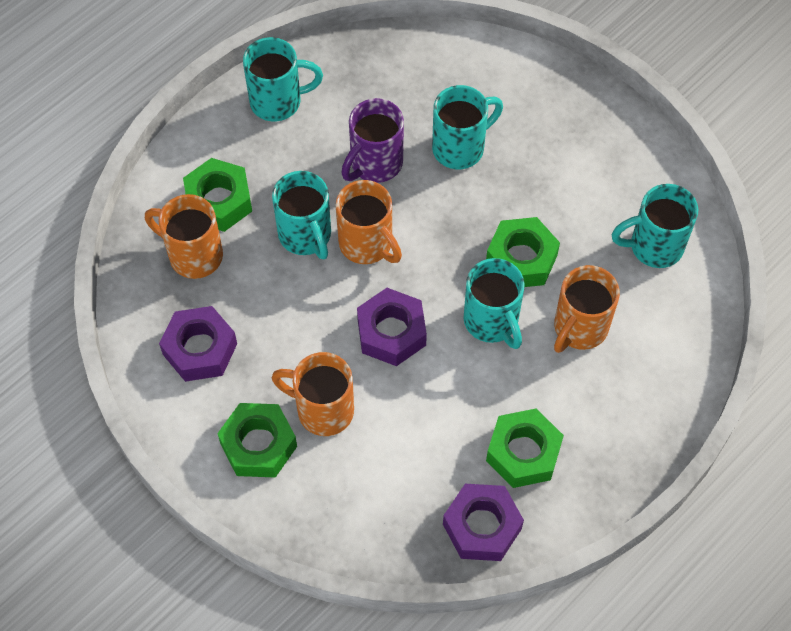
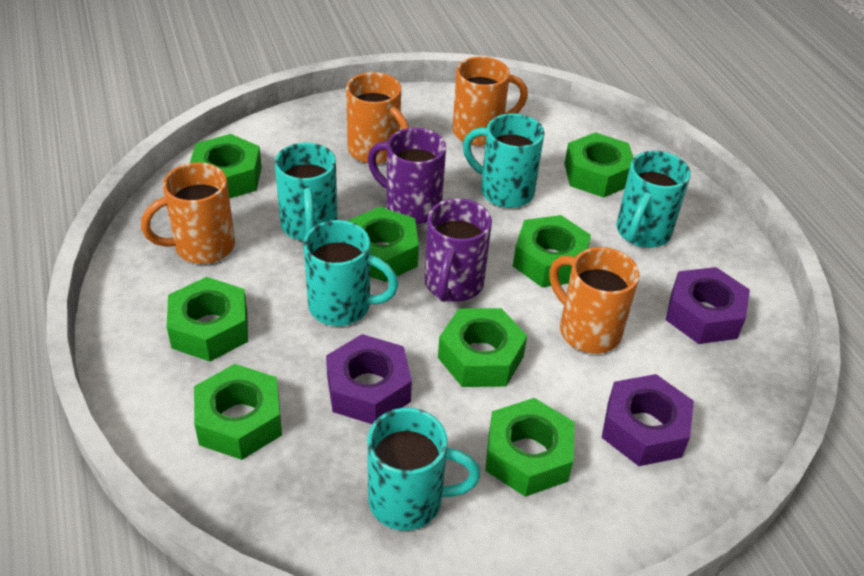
green nut: 4 -> 8
purple mug: 1 -> 2

